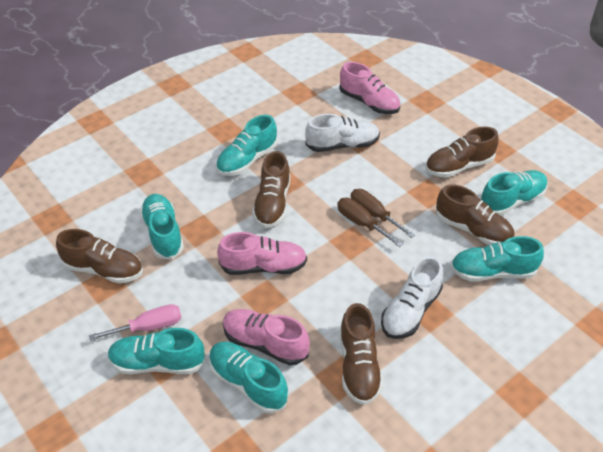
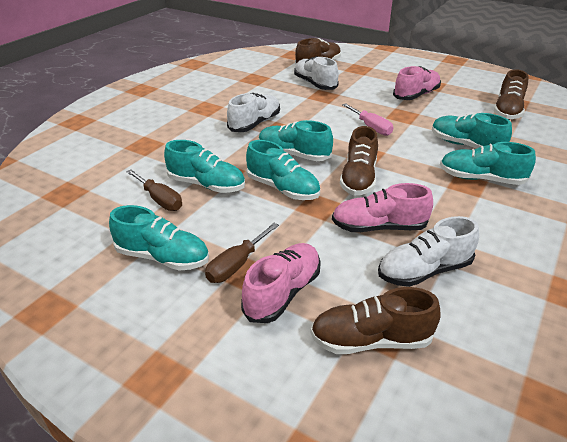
brown shoe: 5 -> 4
white shoe: 2 -> 3

